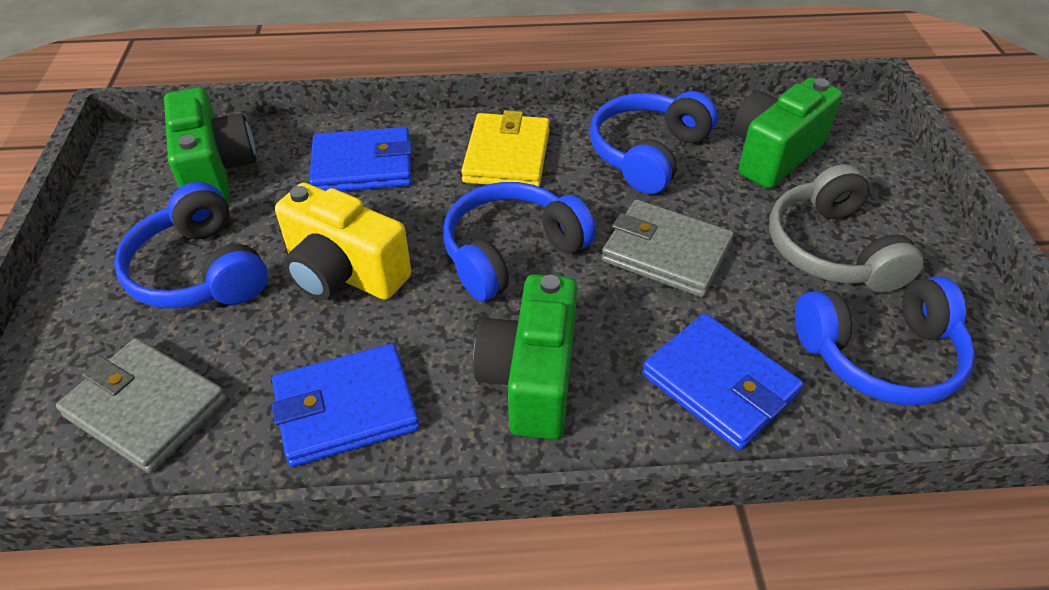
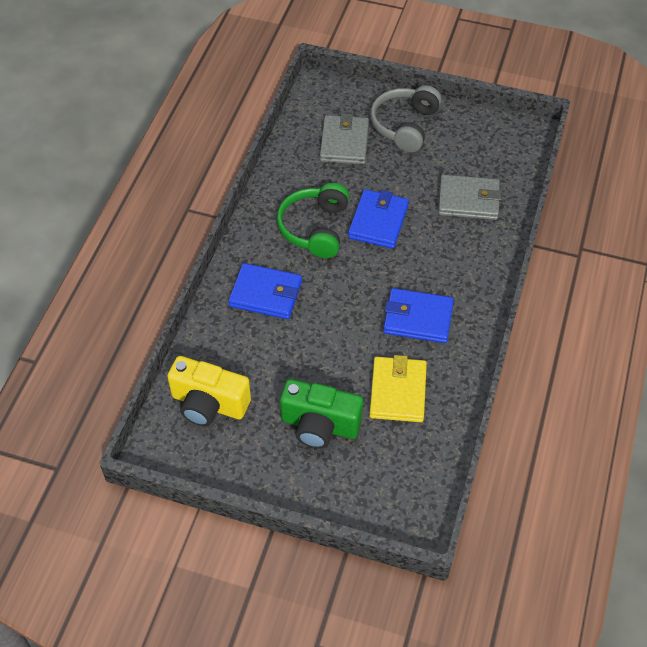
blue headphones: 4 -> 0
green camera: 3 -> 1
green headphones: 0 -> 1

